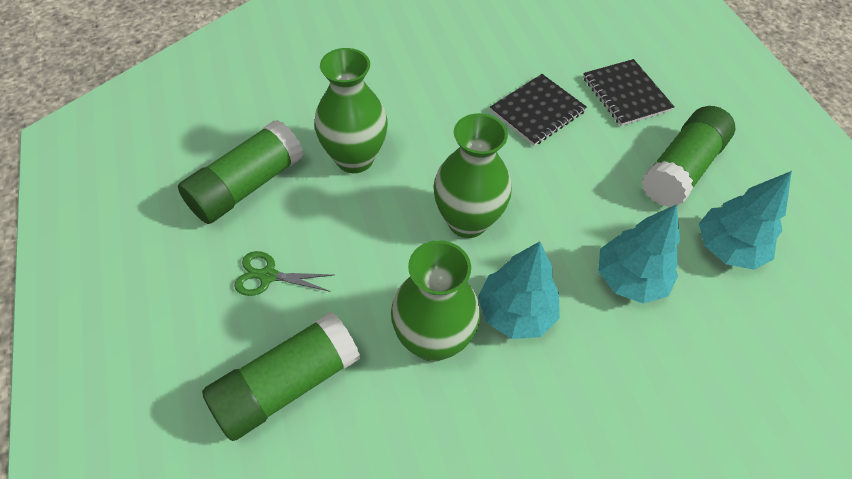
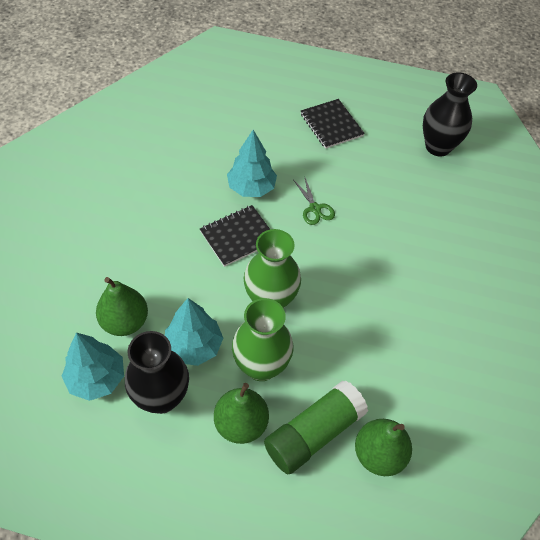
black vase: 0 -> 2
green glue stick: 3 -> 1
green pear: 0 -> 3
green vase: 3 -> 2

